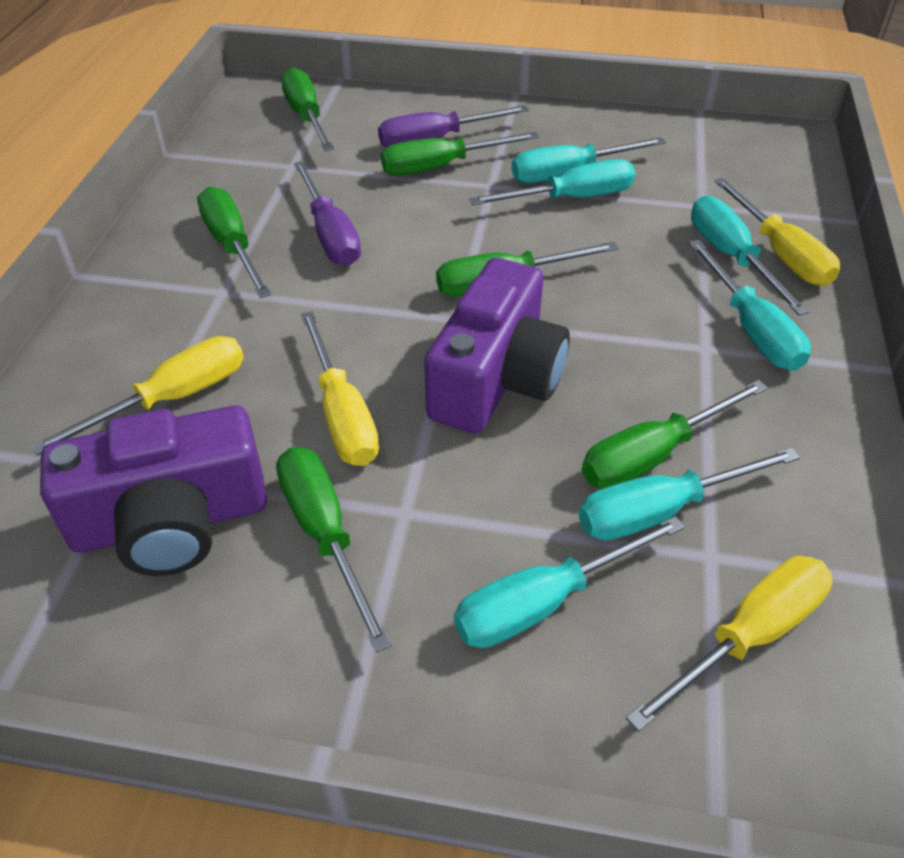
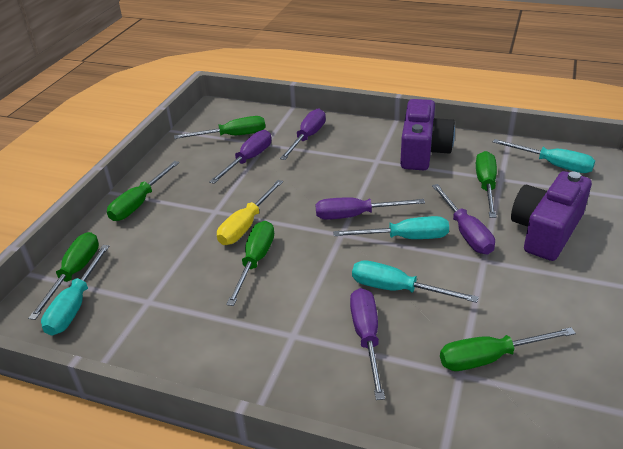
purple screwdriver: 2 -> 5
turquoise screwdriver: 6 -> 4
yellow screwdriver: 4 -> 1

